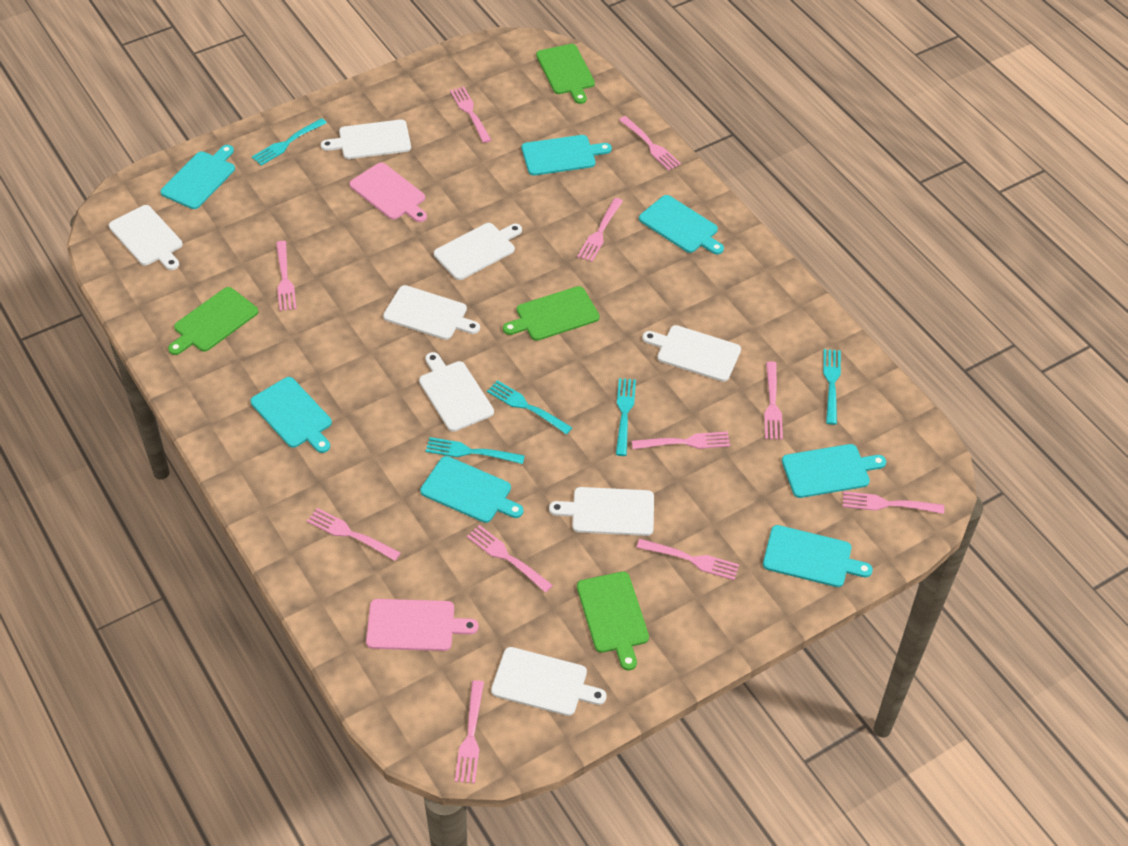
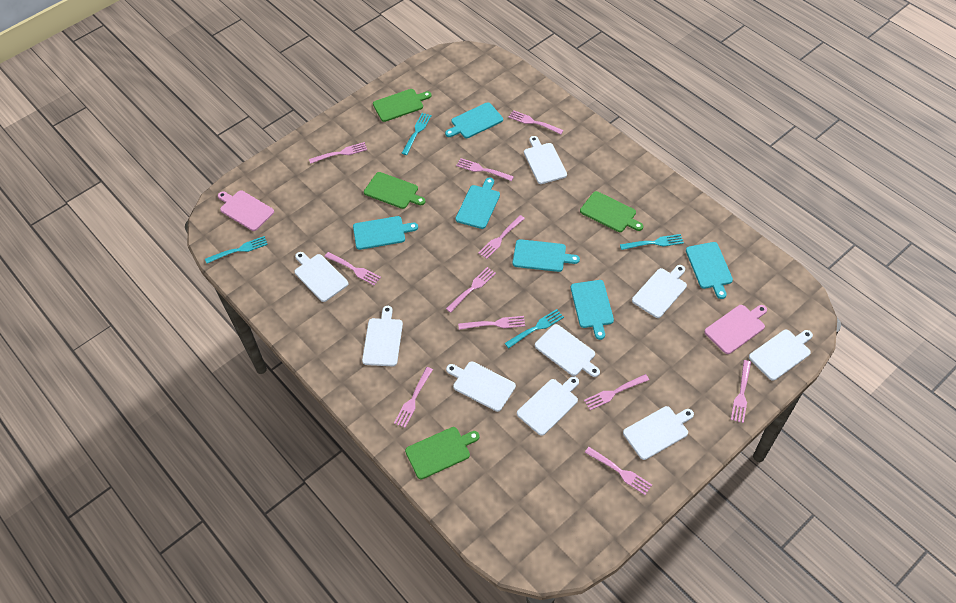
turquoise cutting board: 7 -> 6
turquoise fork: 5 -> 4
white cutting board: 8 -> 9

